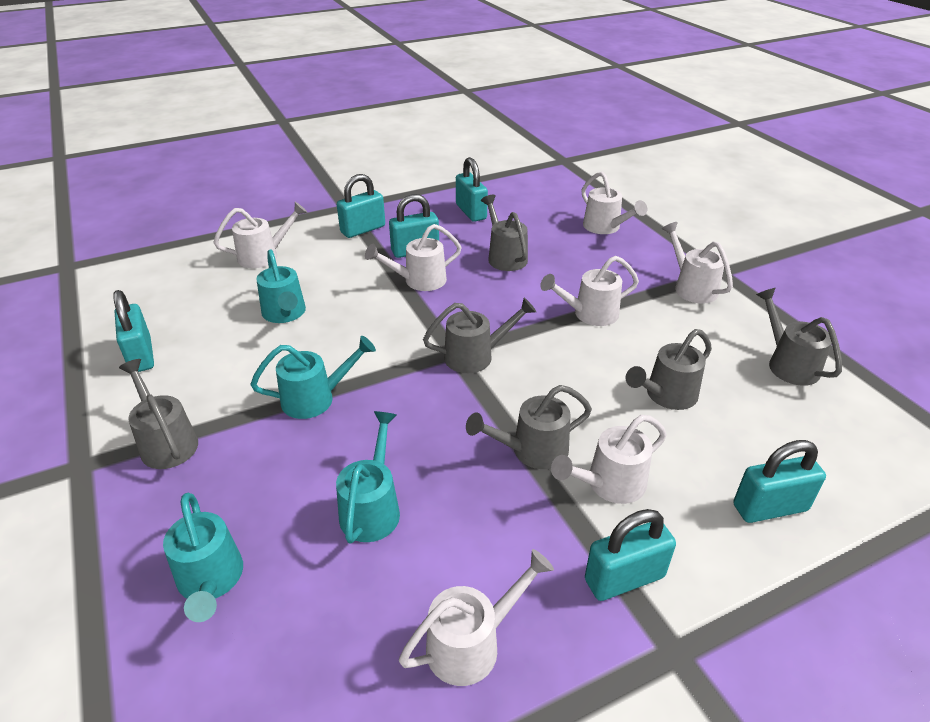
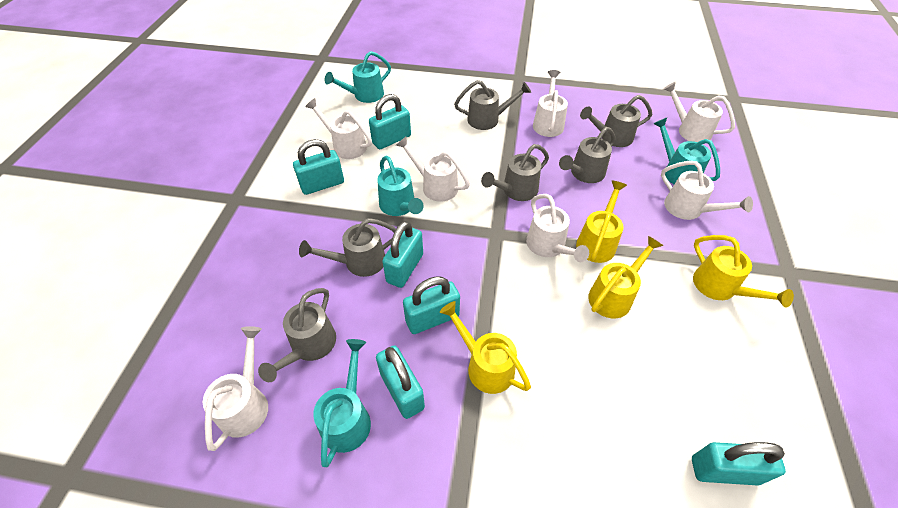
yellow watering can: 0 -> 4

